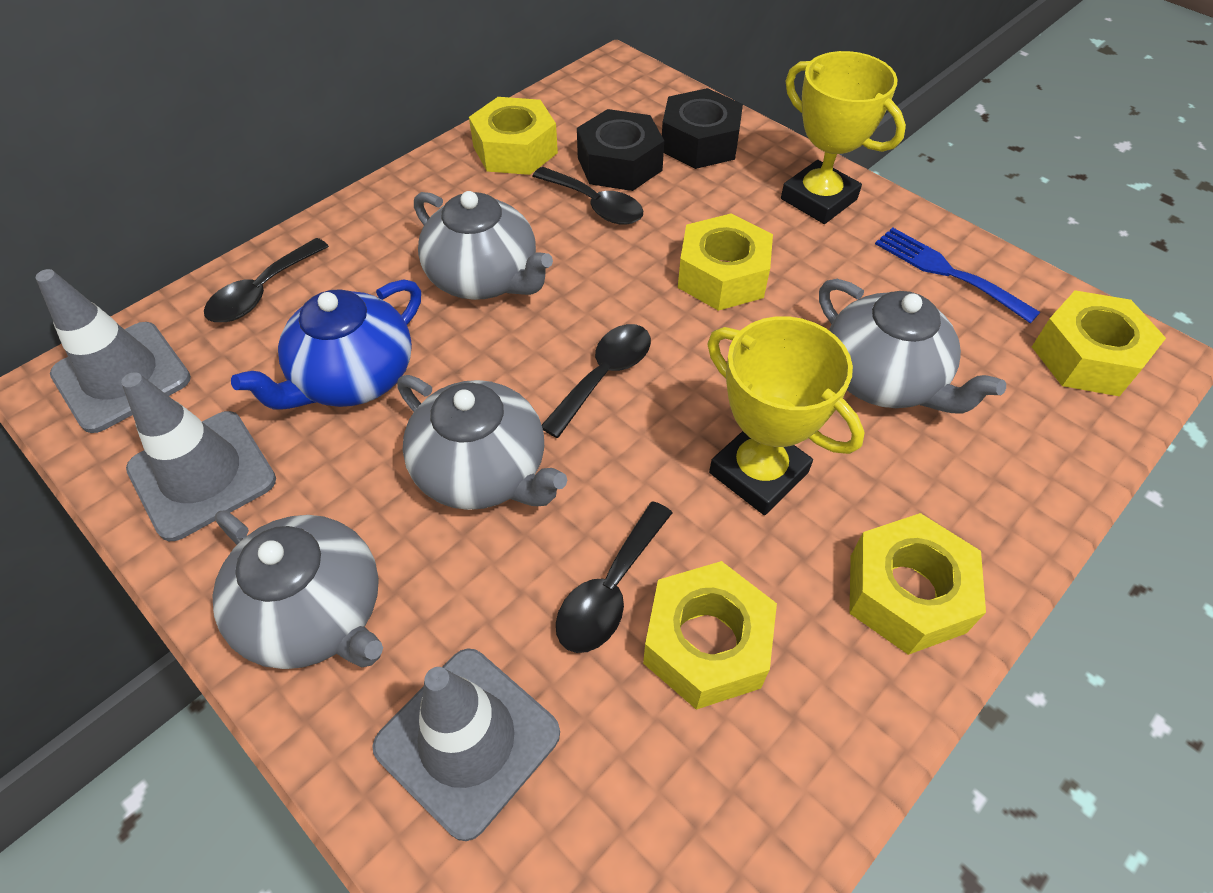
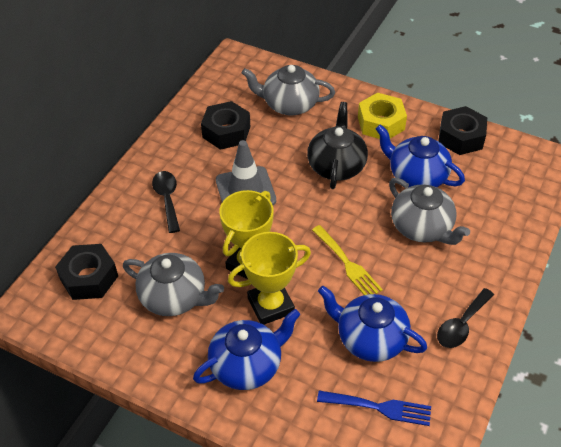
black nut: 2 -> 3
black spoon: 4 -> 2
black teapot: 0 -> 1
blue teapot: 1 -> 3
grey teapot: 4 -> 3
grey traffic cone: 3 -> 1
yellow fork: 0 -> 1
yellow nut: 5 -> 1

